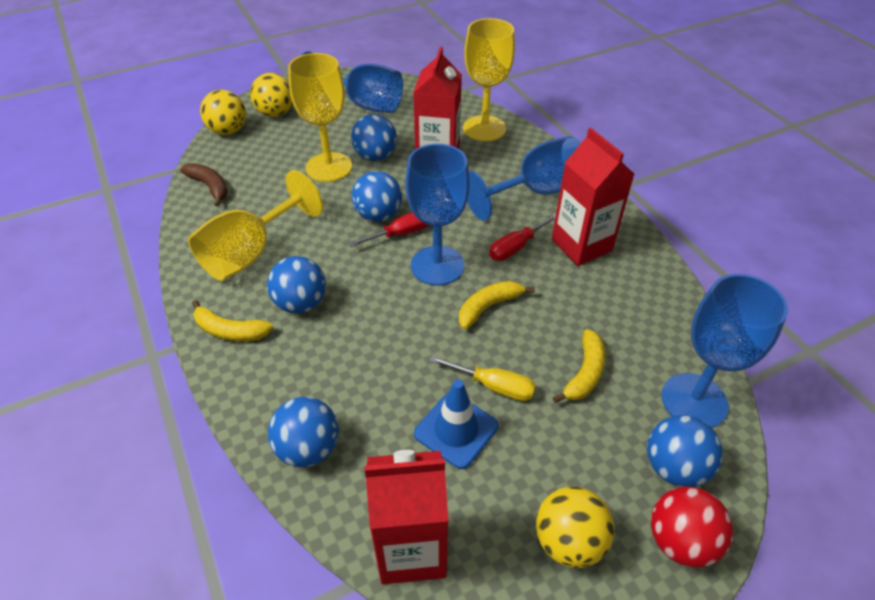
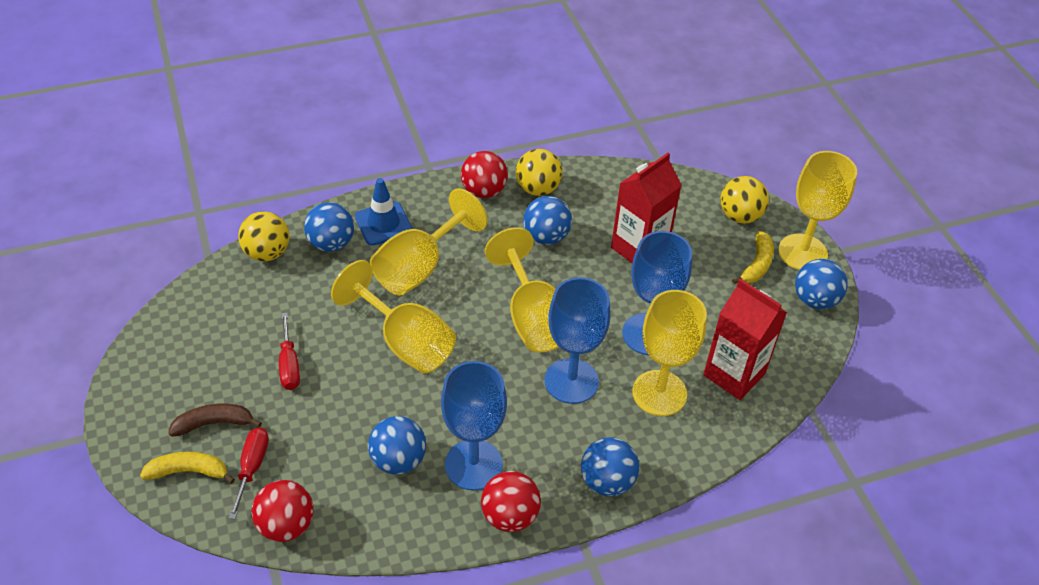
blue goblet: 4 -> 3
red ball: 1 -> 3
red carton: 3 -> 2
yellow banana: 3 -> 2
yellow goblet: 3 -> 5
yellow screwdriver: 1 -> 0

